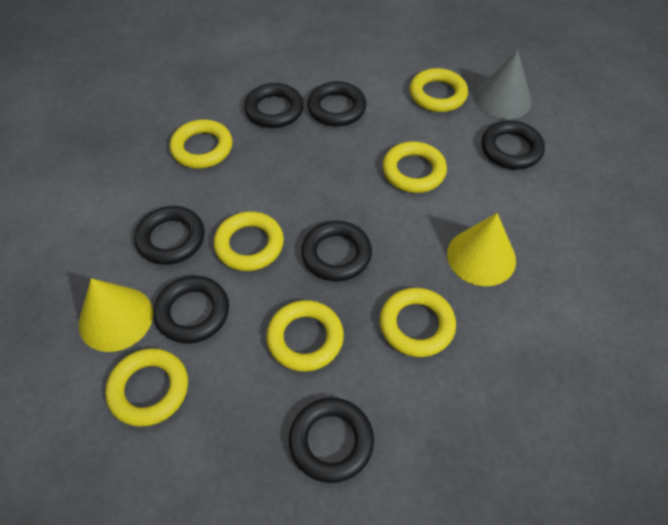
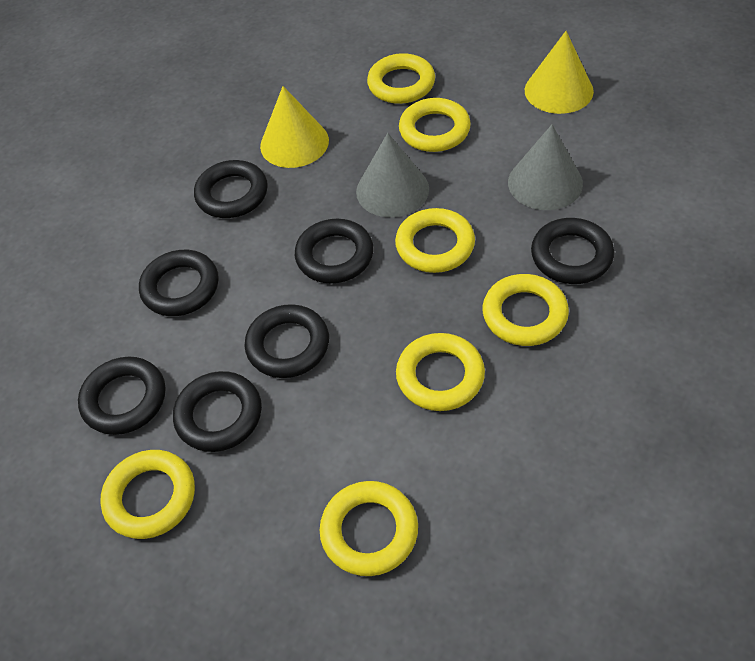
grey cone: 1 -> 2

